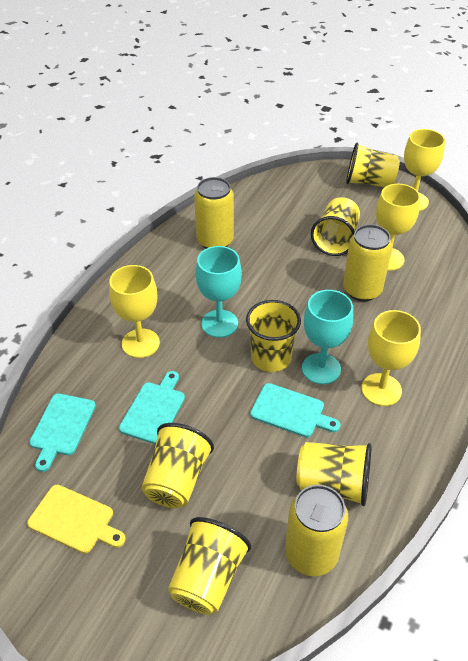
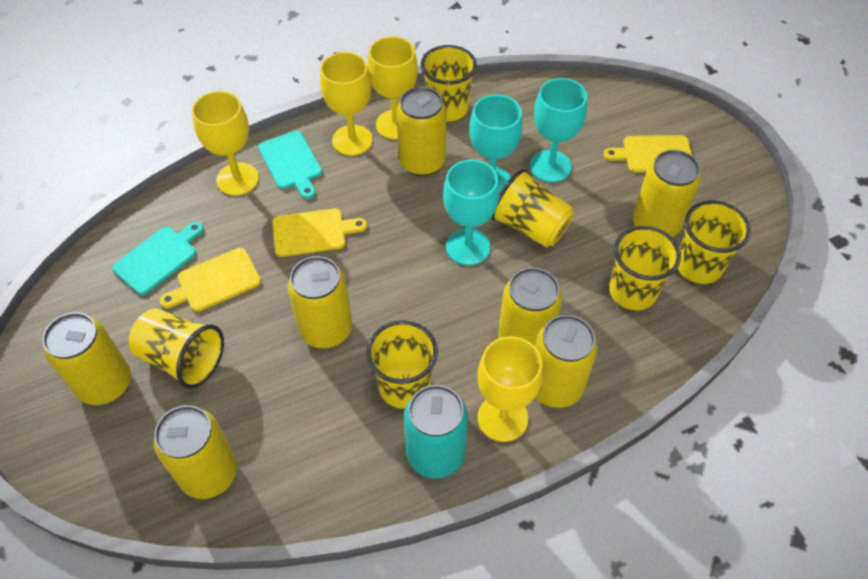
turquoise can: 0 -> 1
turquoise cutting board: 3 -> 2
turquoise goblet: 2 -> 3
yellow can: 3 -> 7
yellow cutting board: 1 -> 3

